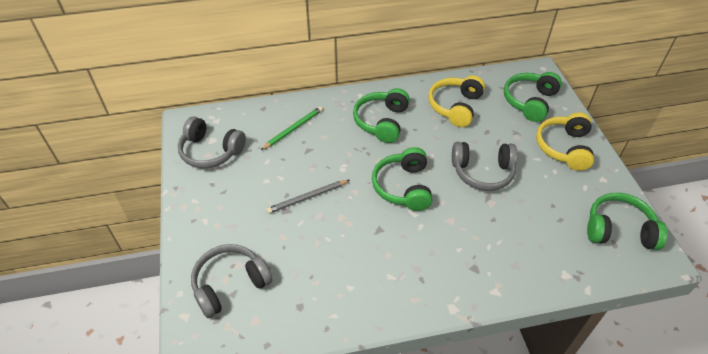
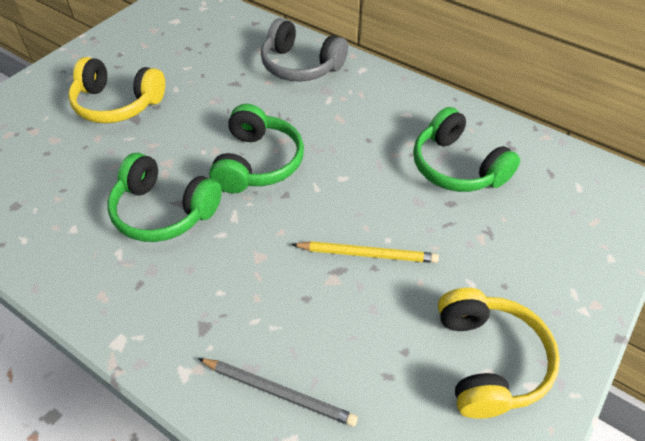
green headphones: 4 -> 3
green pencil: 1 -> 0
grey headphones: 3 -> 1
yellow pencil: 0 -> 1

